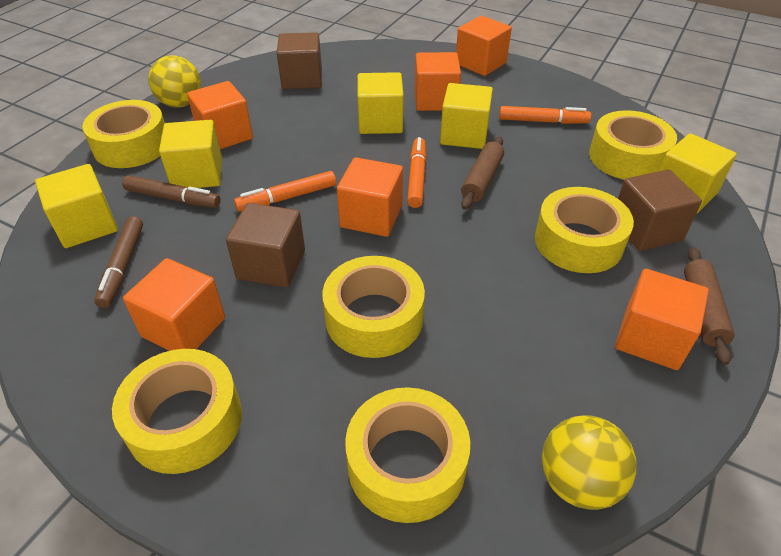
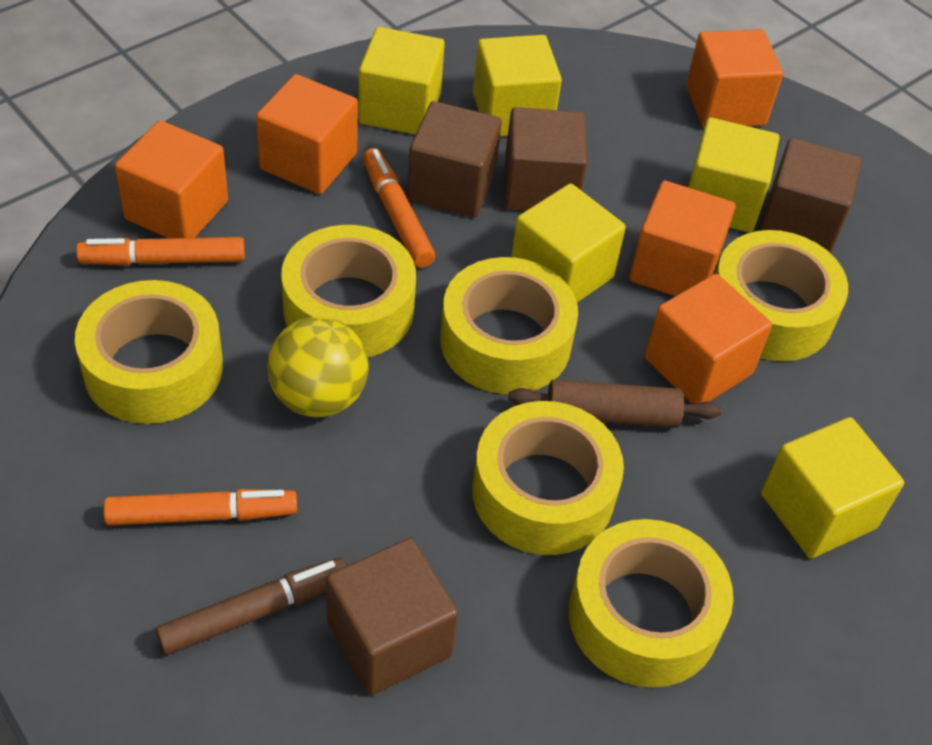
brown cube: 3 -> 4
brown marker: 2 -> 1
brown rolling pin: 2 -> 1
orange cube: 6 -> 5
yellow ball: 2 -> 1

